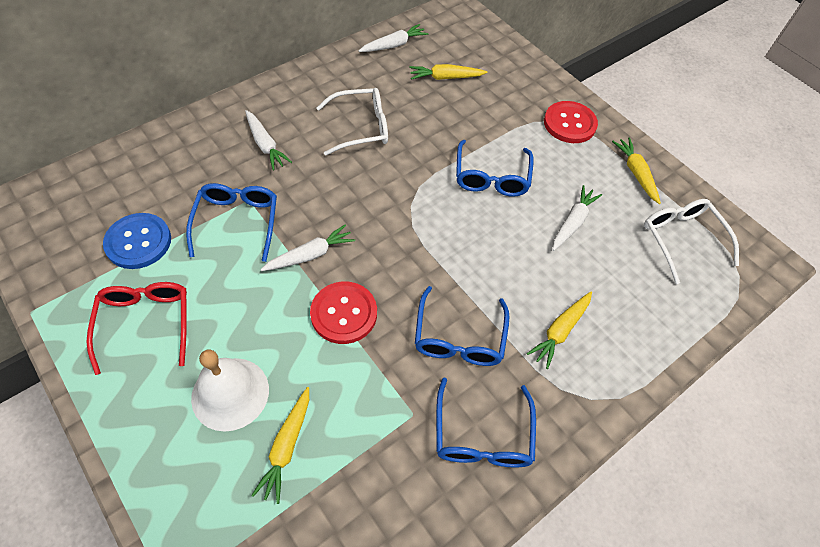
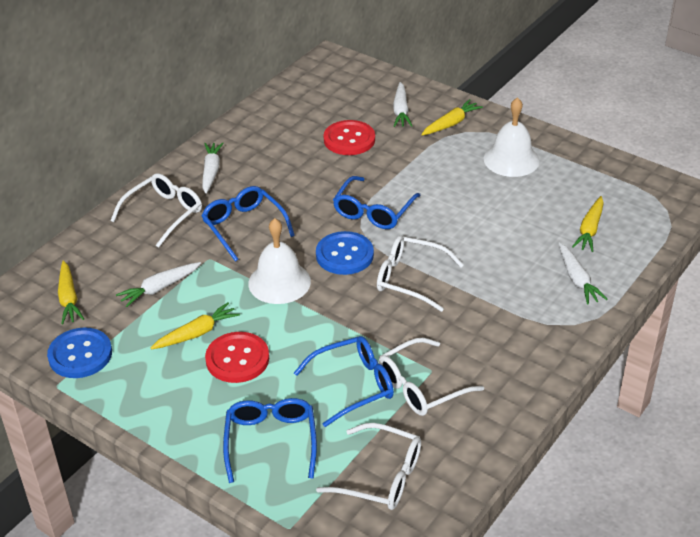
blue button: 1 -> 2
red glasses: 1 -> 0
white bell: 1 -> 2
white glasses: 2 -> 4

